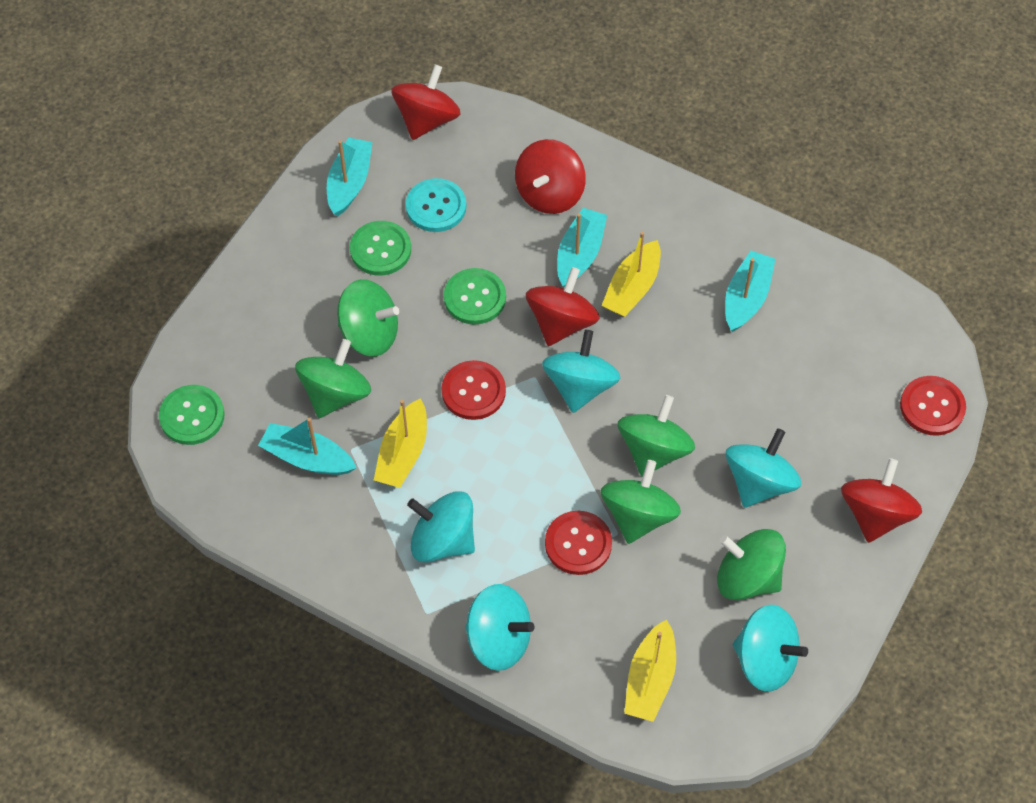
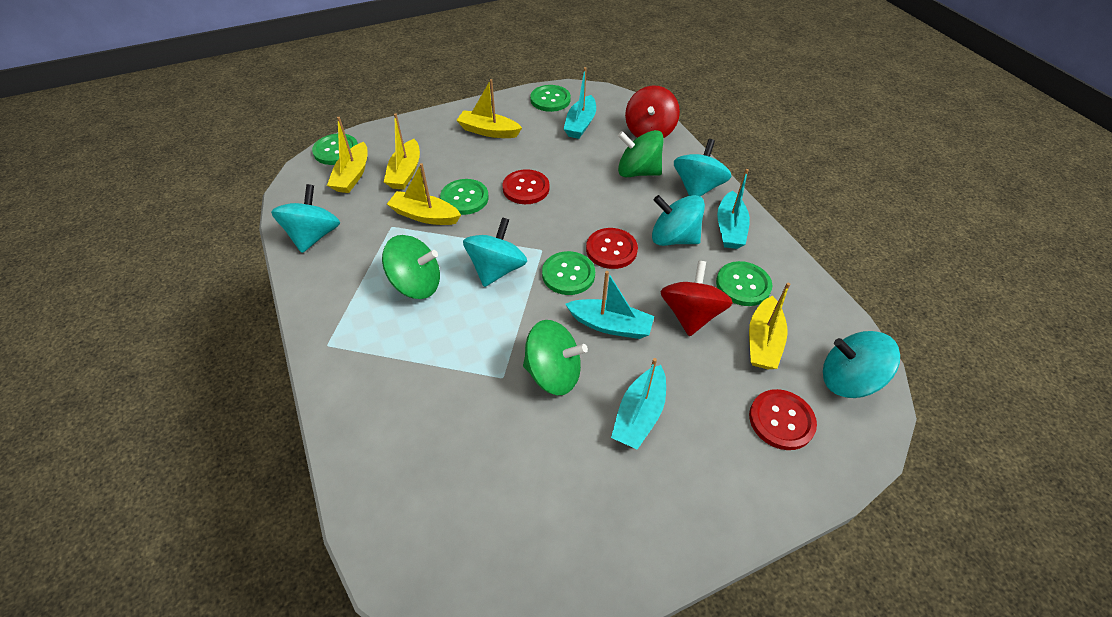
green button: 3 -> 5
green spinning top: 5 -> 3
red spinning top: 4 -> 2
turquoise button: 1 -> 0
yellow boat: 3 -> 5

